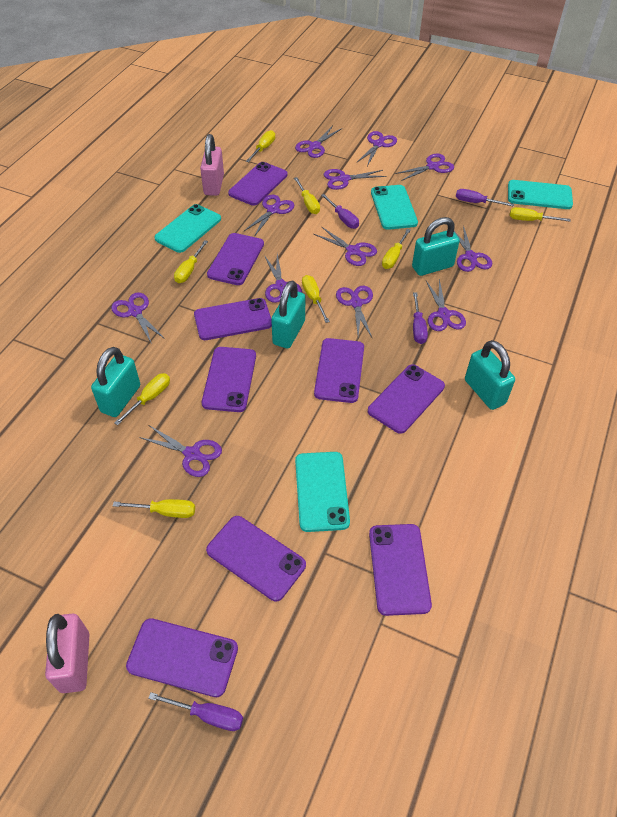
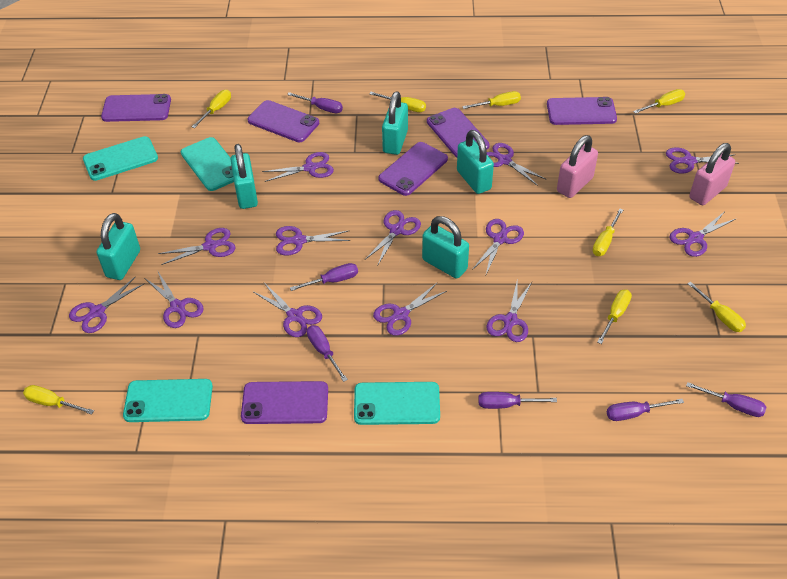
purple phone: 9 -> 6
purple scissors: 12 -> 13
purple screwdriver: 4 -> 6
turquoise padlock: 4 -> 5

